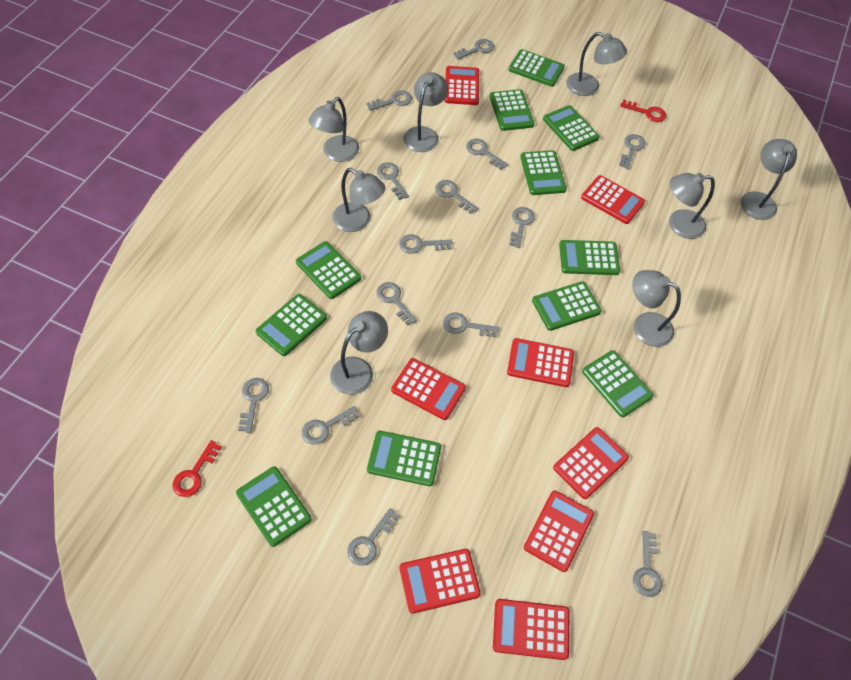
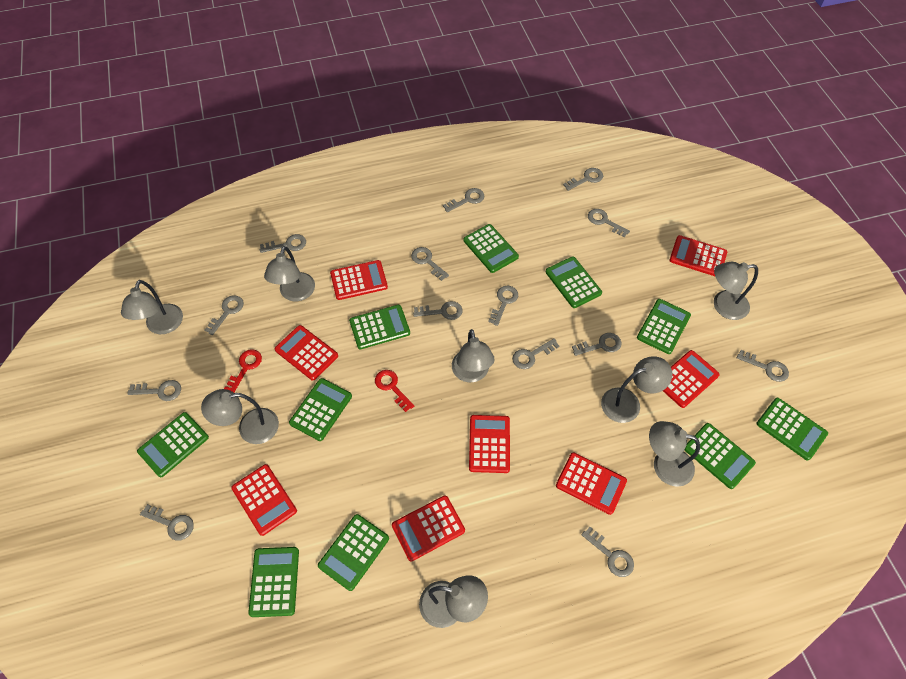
green calculator: 11 -> 10

